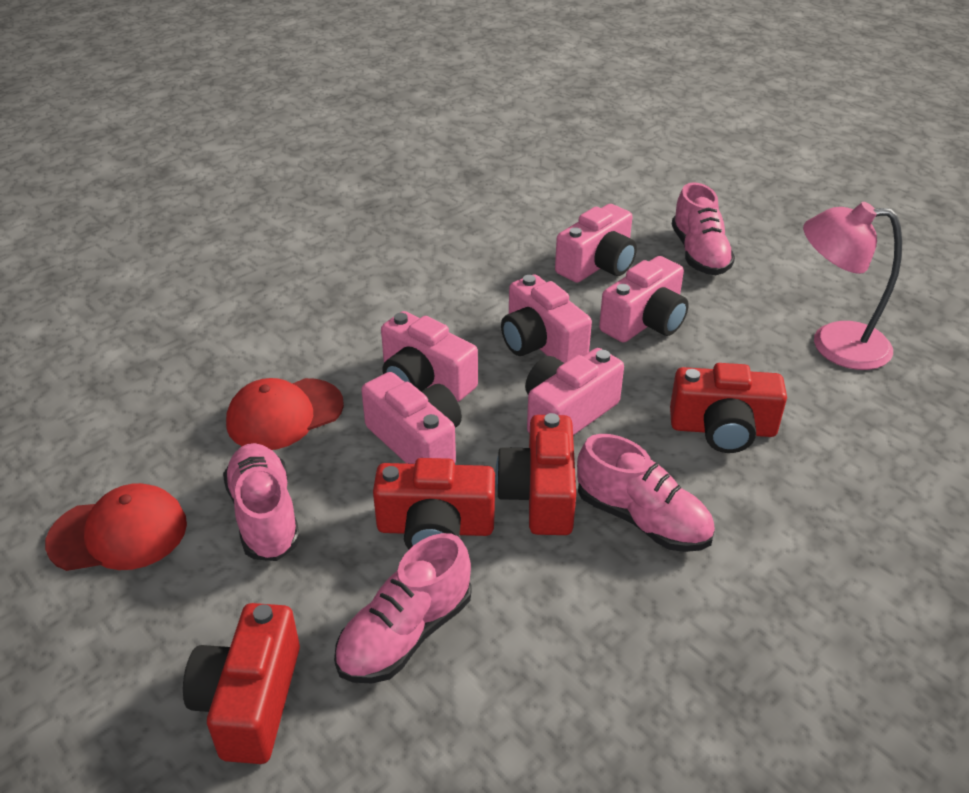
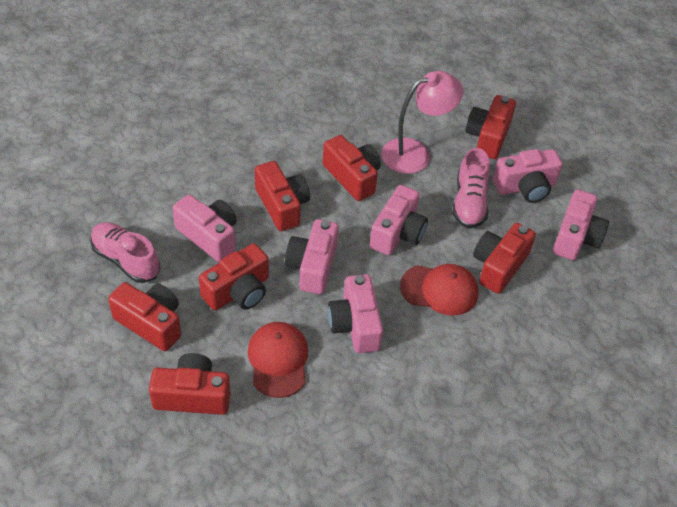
pink shoe: 4 -> 2
red camera: 4 -> 7

